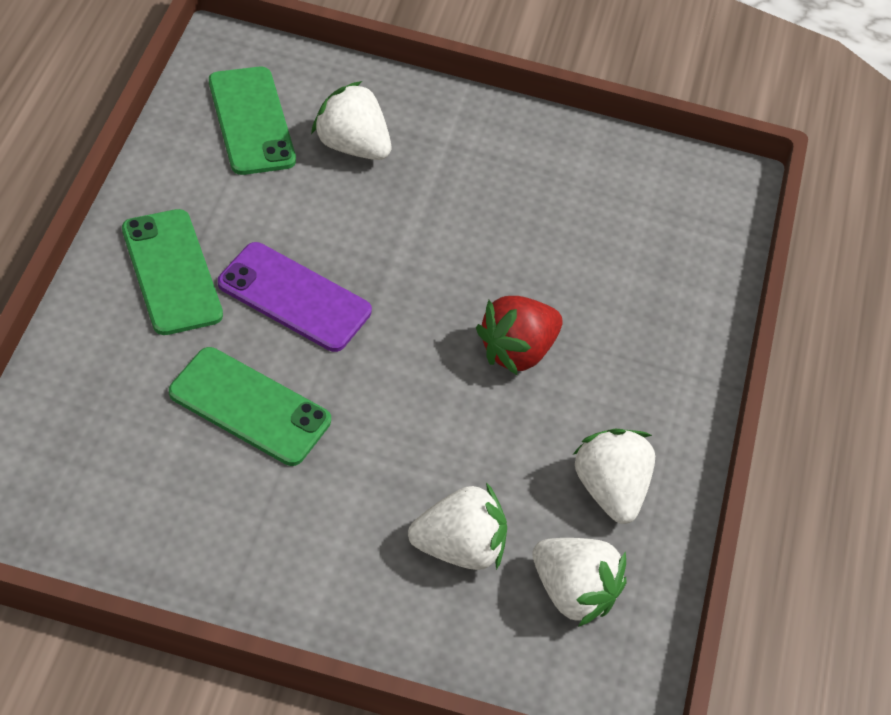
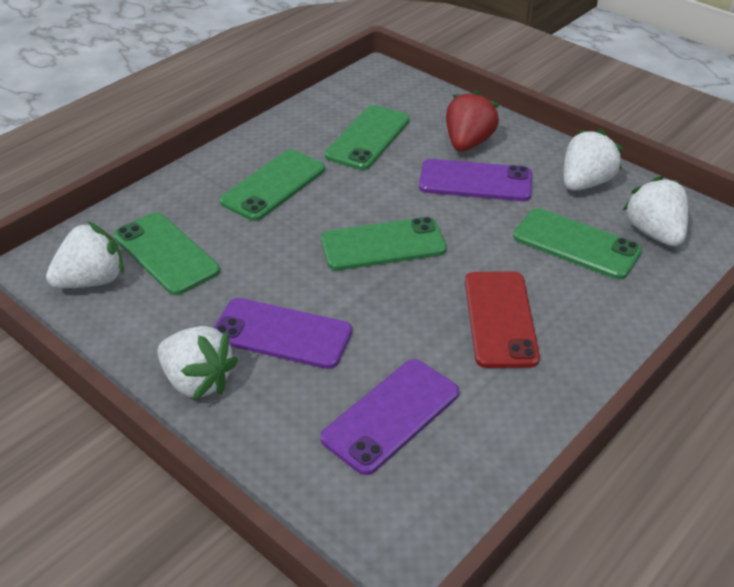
green phone: 3 -> 5
purple phone: 1 -> 3
red phone: 0 -> 1

